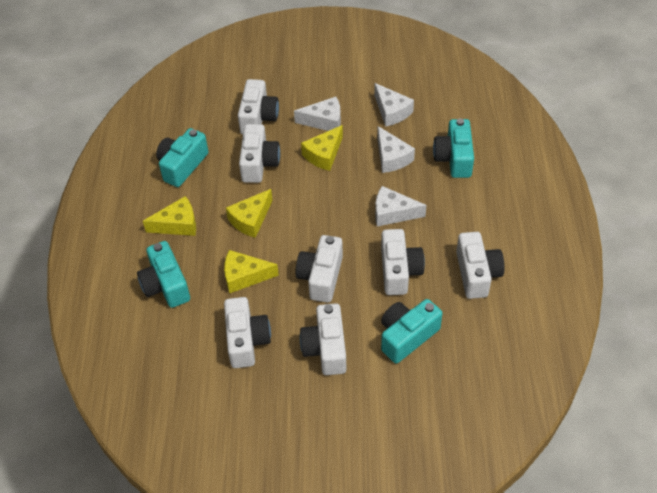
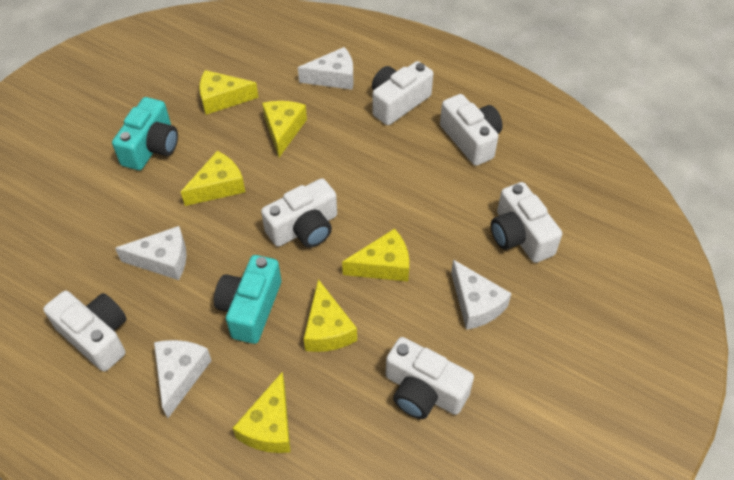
turquoise camera: 4 -> 2
white camera: 7 -> 6
yellow cheese: 4 -> 6

